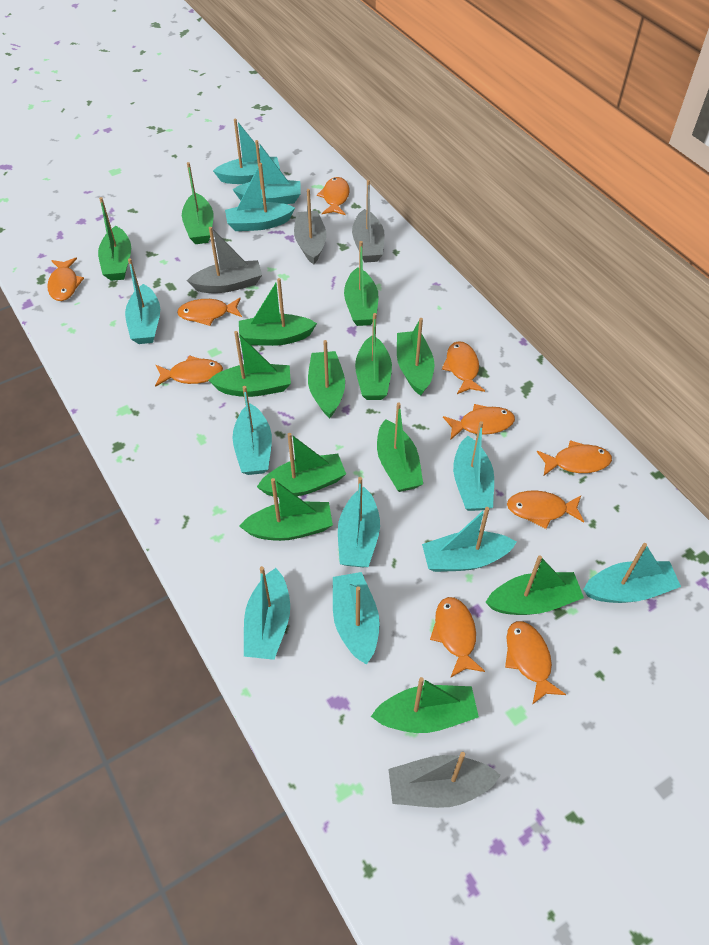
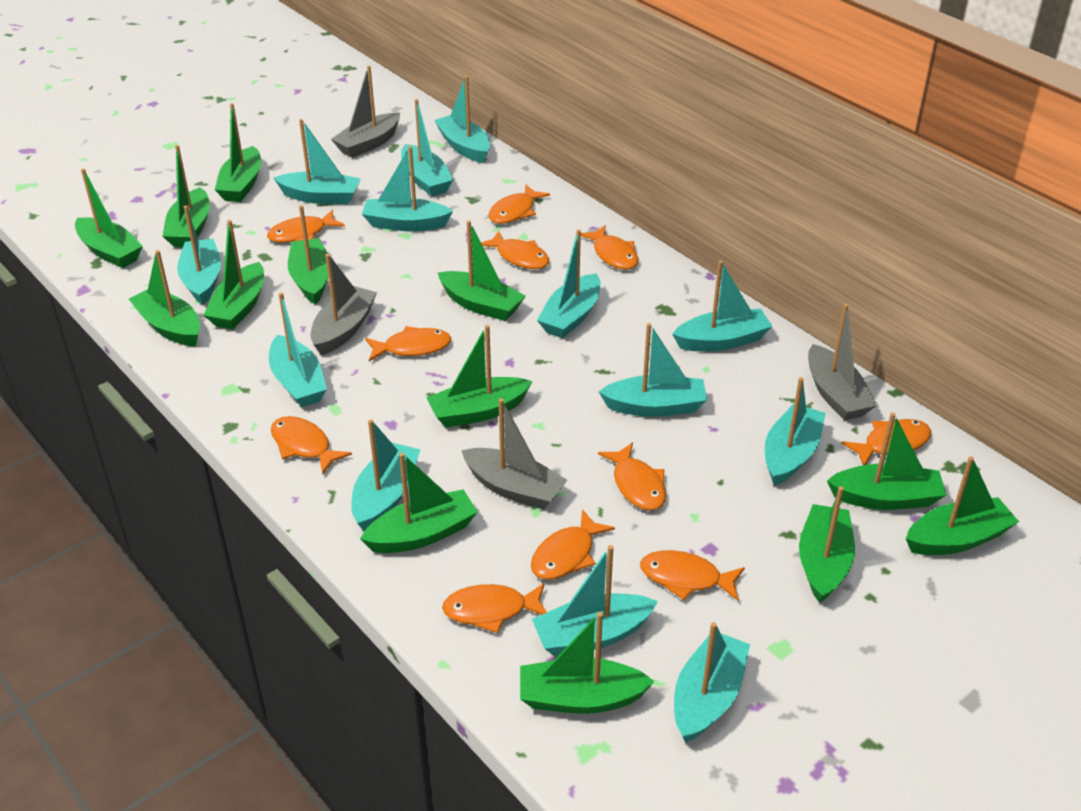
orange fish: 10 -> 11
turquoise boat: 11 -> 13

